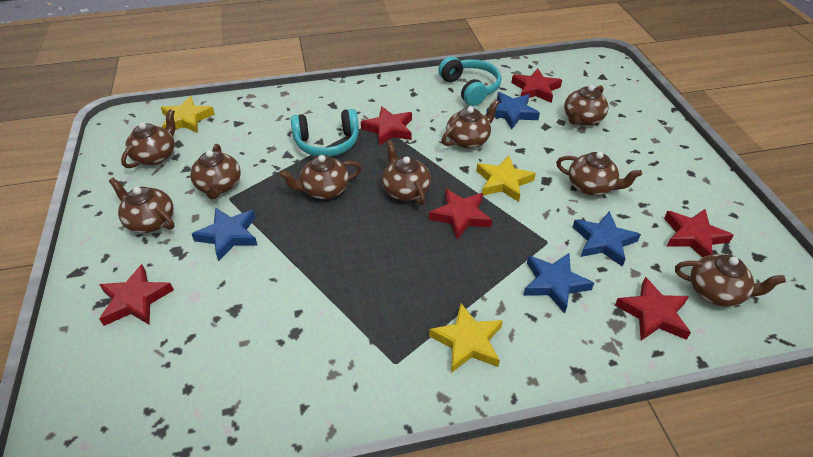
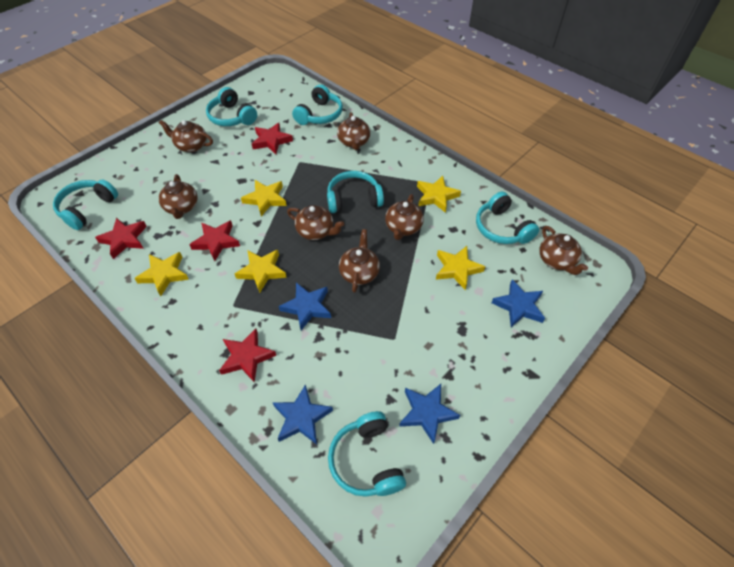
brown teapot: 9 -> 7
red star: 6 -> 4
turquoise headphones: 2 -> 6
yellow star: 3 -> 5

